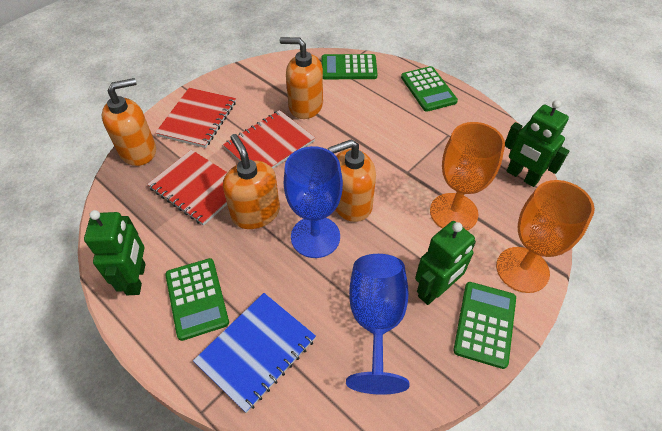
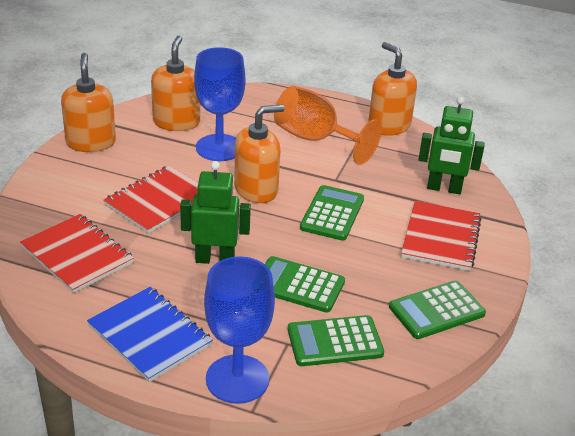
green robot: 3 -> 2
orange goblet: 2 -> 1

